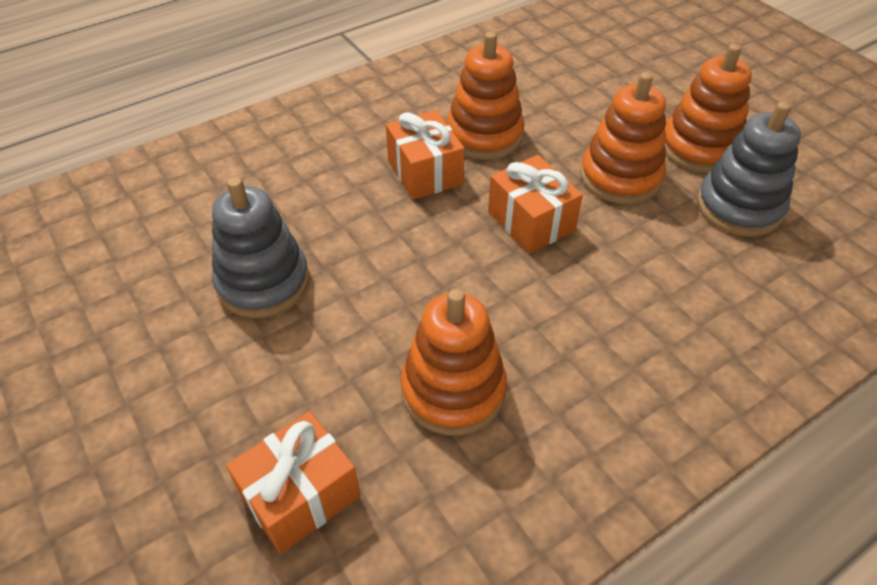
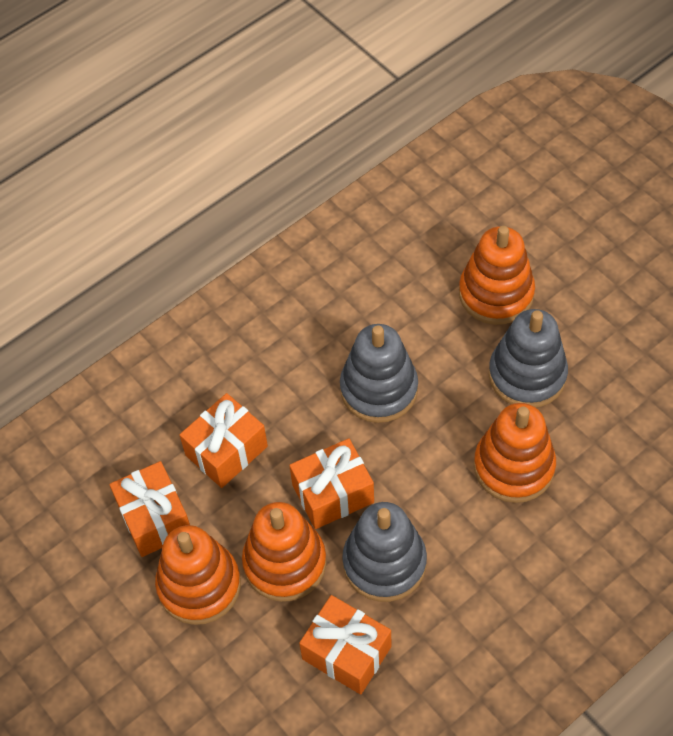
grey stacking toy: 2 -> 3
orange gift: 3 -> 4

